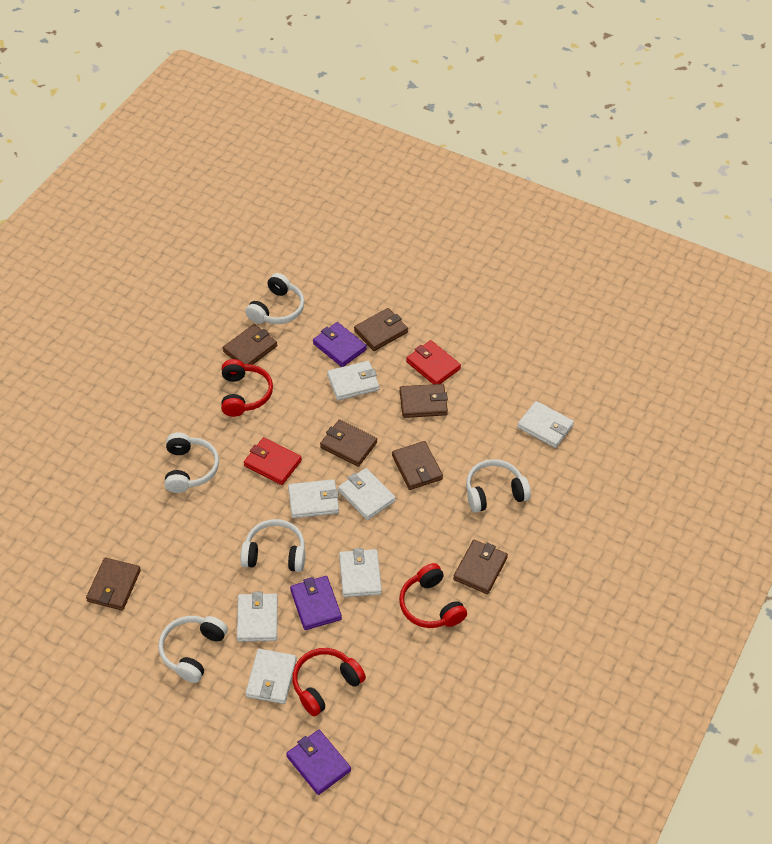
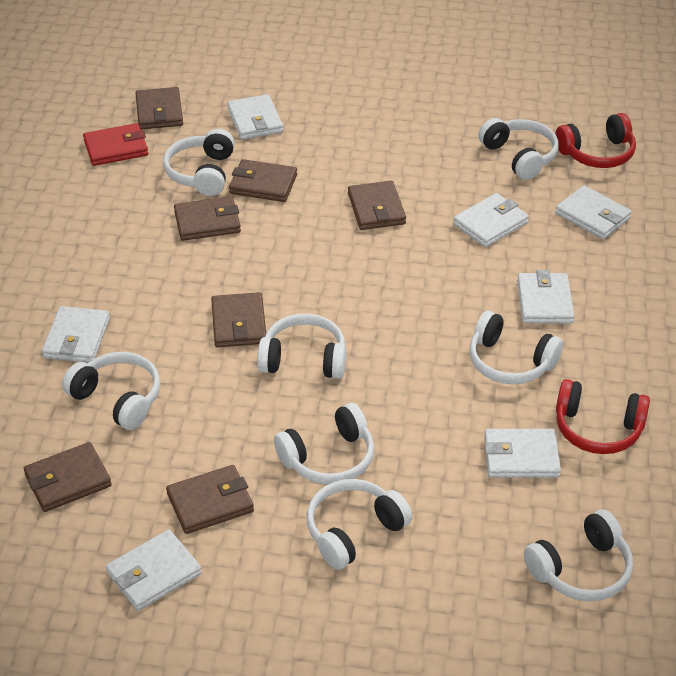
purple wallet: 3 -> 0
red headphones: 3 -> 2
red wallet: 2 -> 1
white headphones: 5 -> 8

